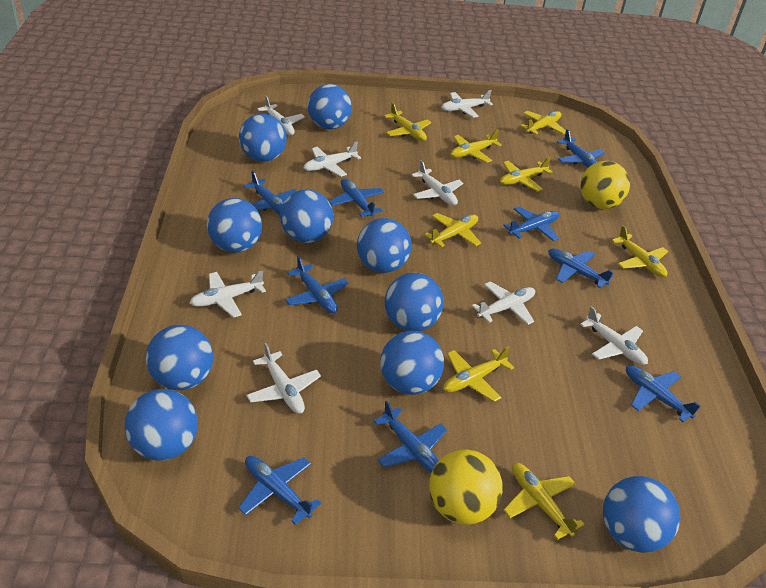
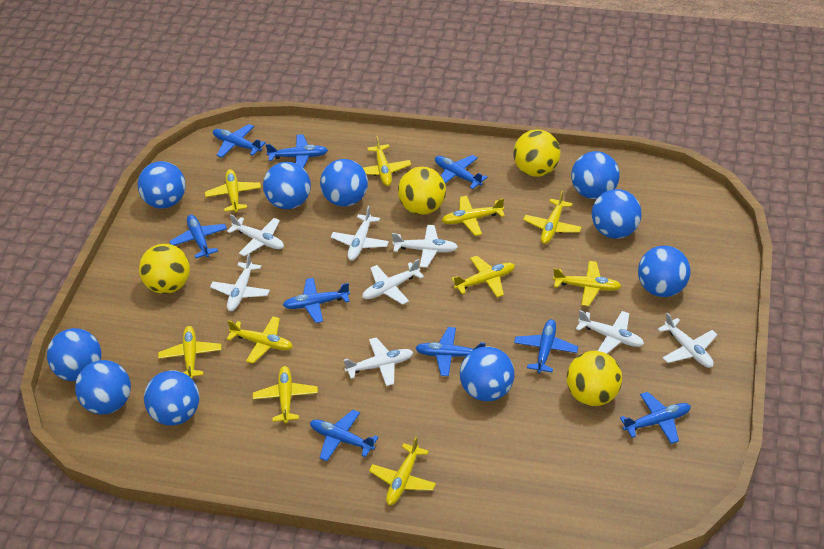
yellow ball: 2 -> 4
yellow plane: 8 -> 10

